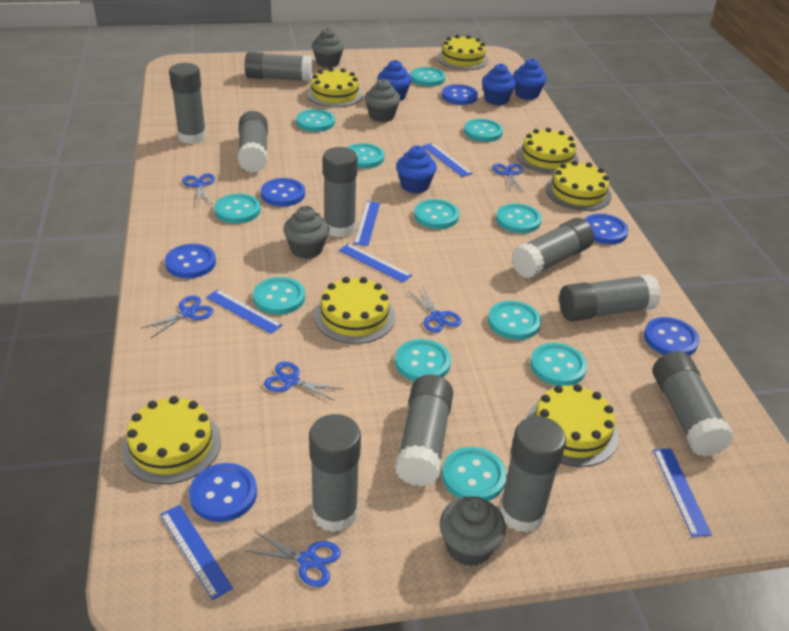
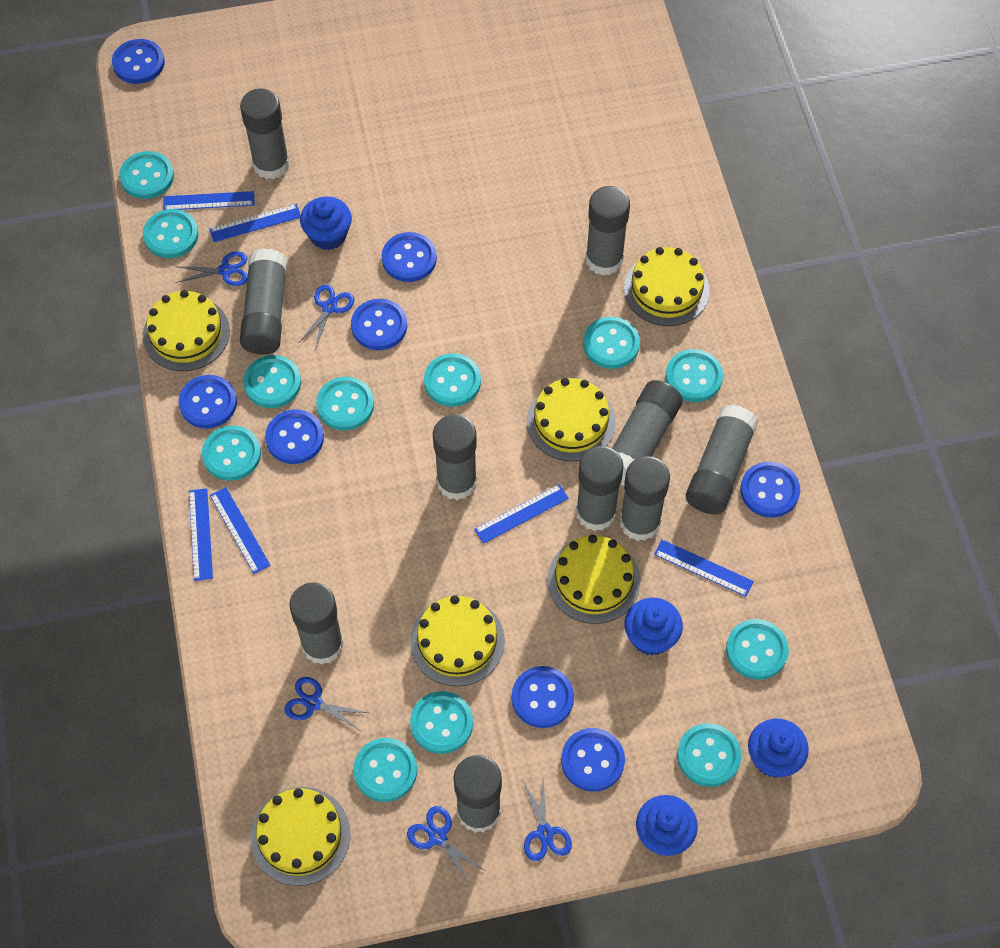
blue button: 6 -> 8
blue scissors: 6 -> 5
grey cupcake: 4 -> 0
yellow cake: 7 -> 6

